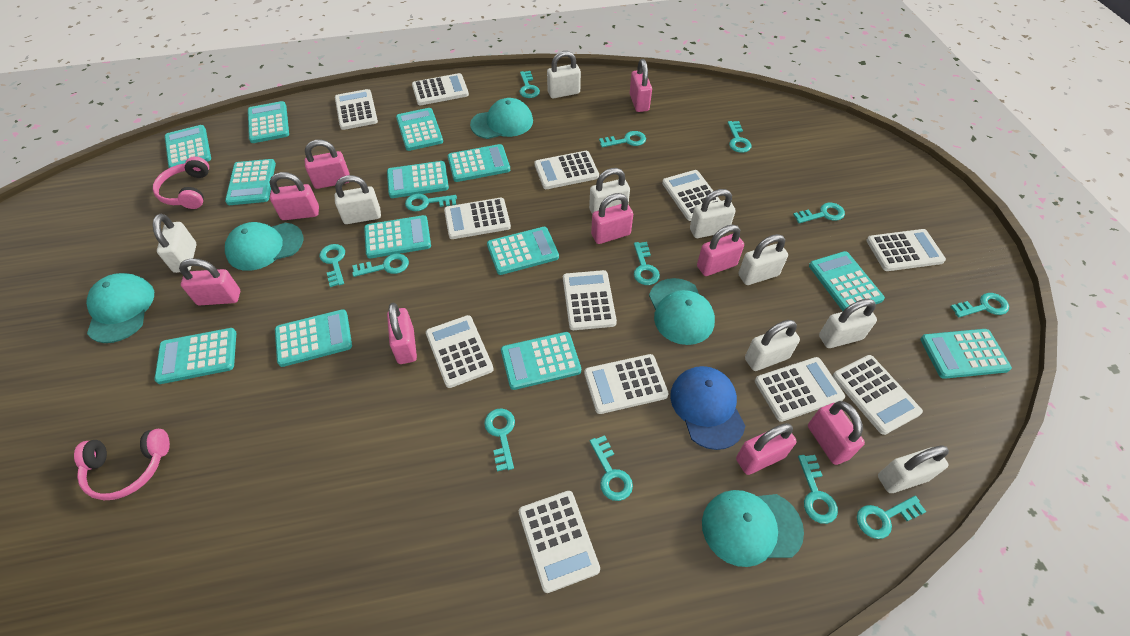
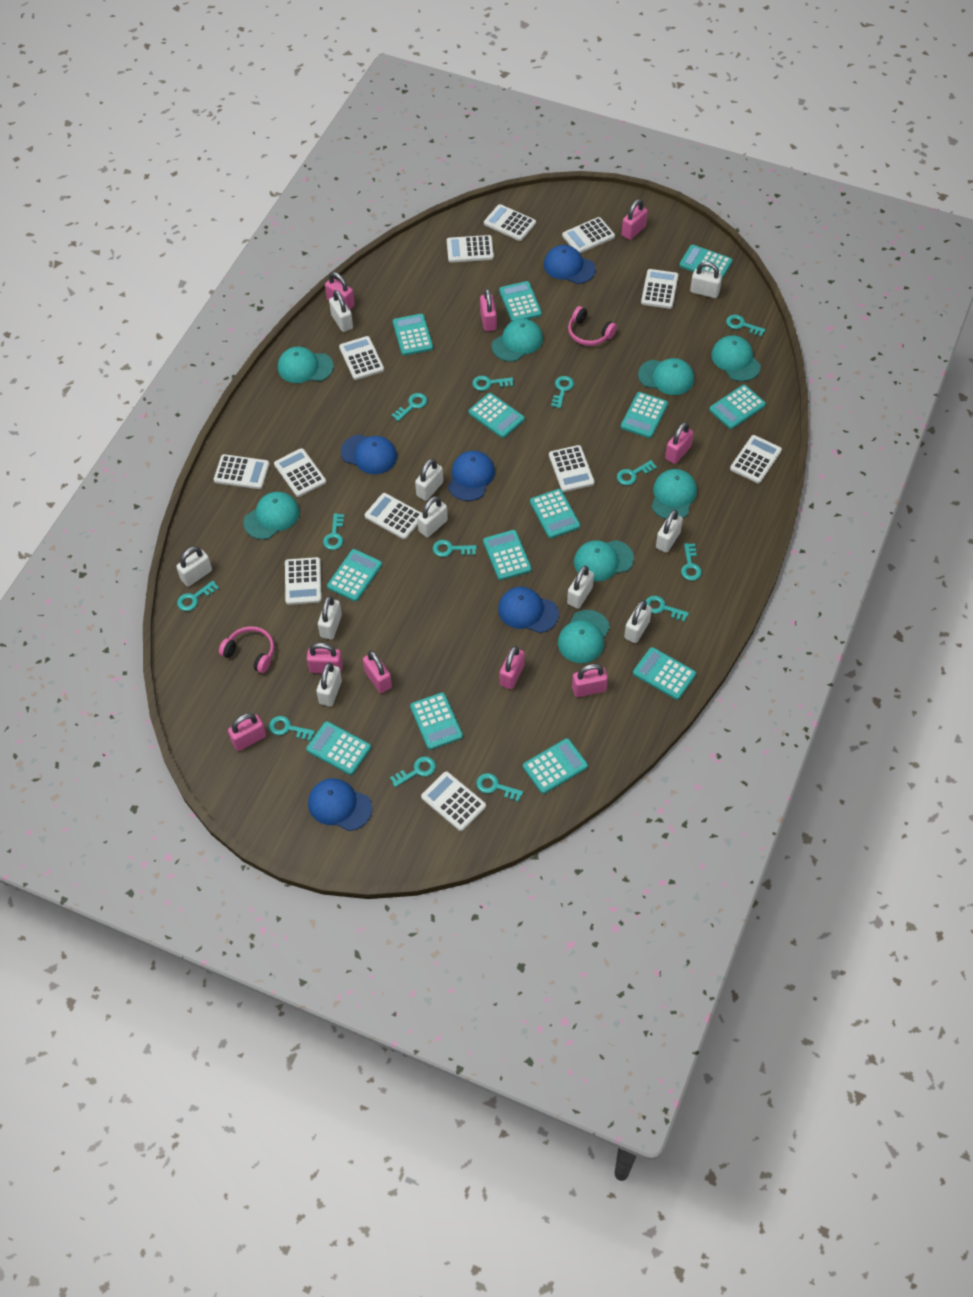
blue cap: 1 -> 5
turquoise cap: 5 -> 8
white padlock: 9 -> 10

